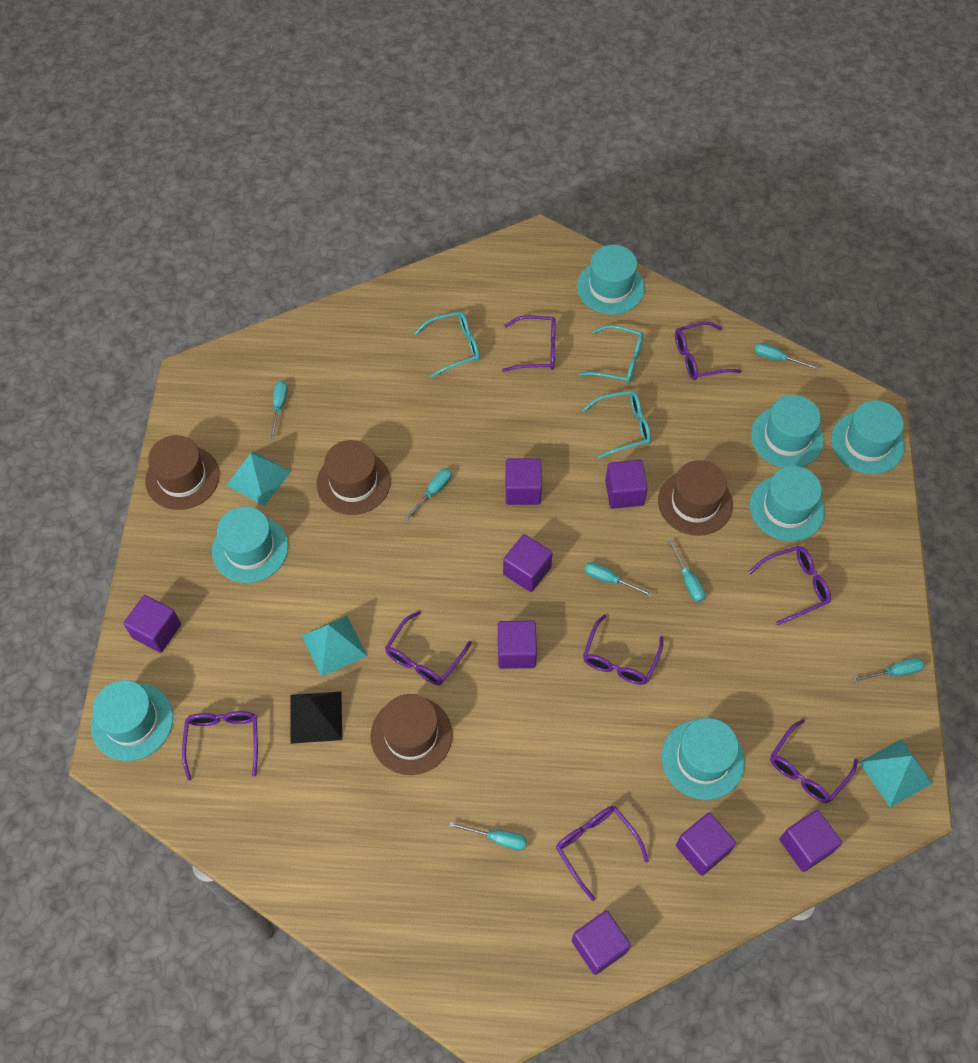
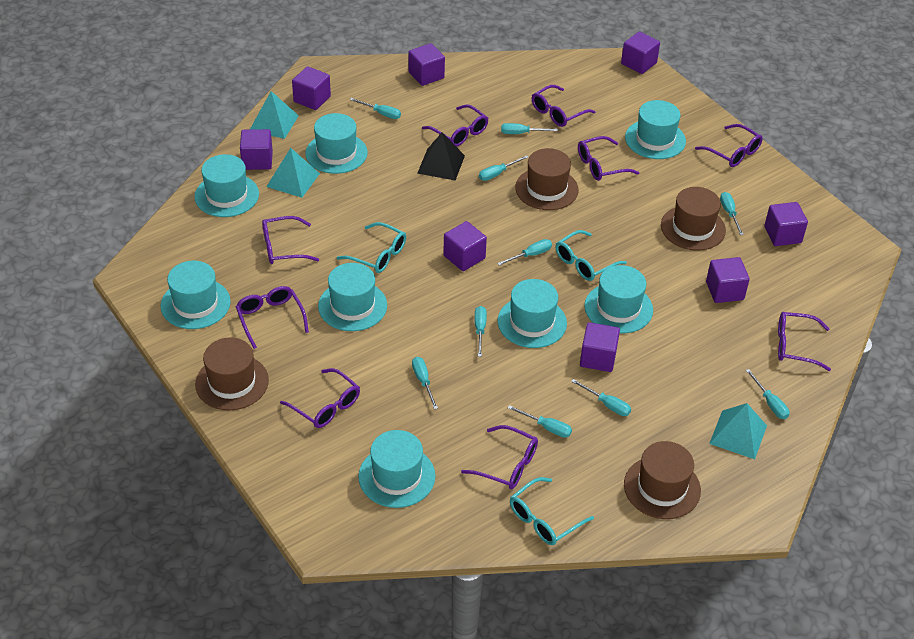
purple glasses: 8 -> 9
turquoise hat: 7 -> 8
turquoise screwdriver: 7 -> 10

